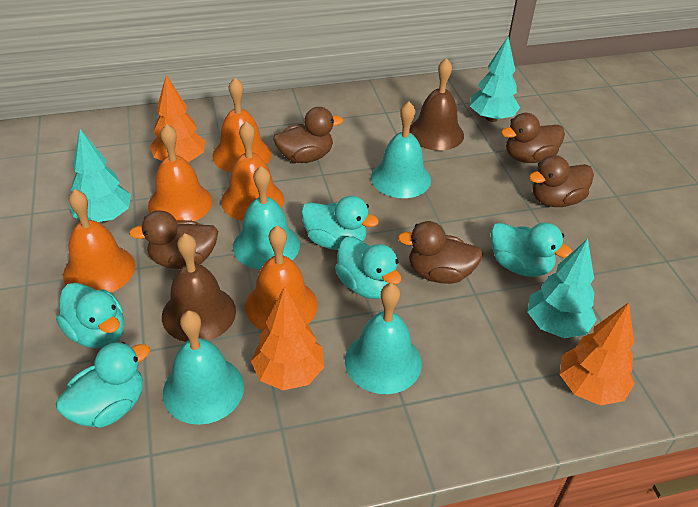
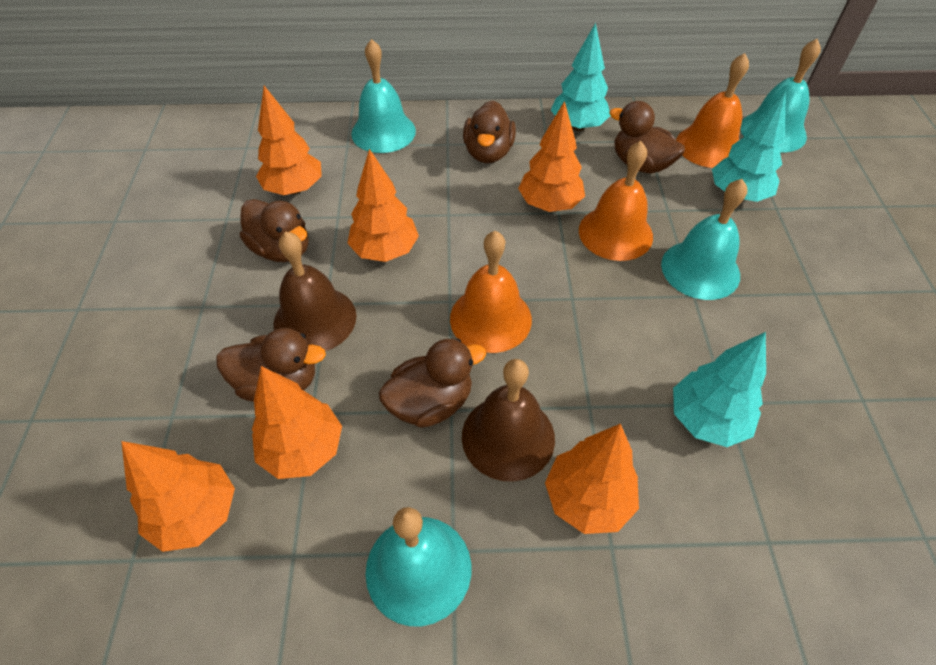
orange bell: 5 -> 3
orange tree: 3 -> 6
turquoise duck: 5 -> 0

